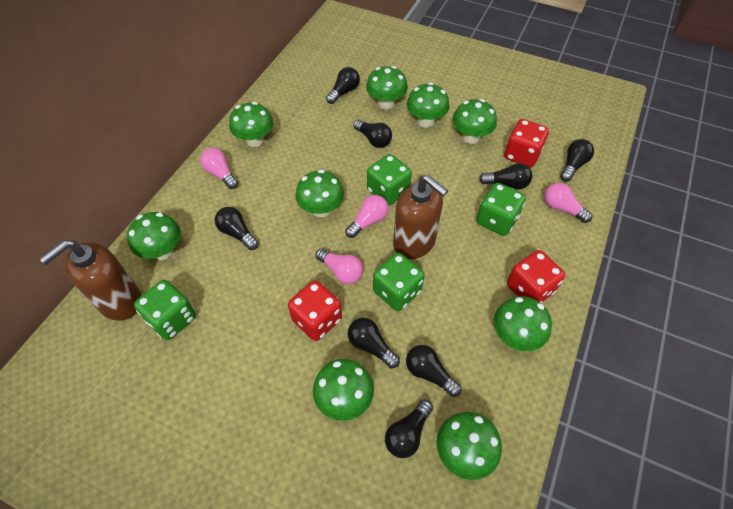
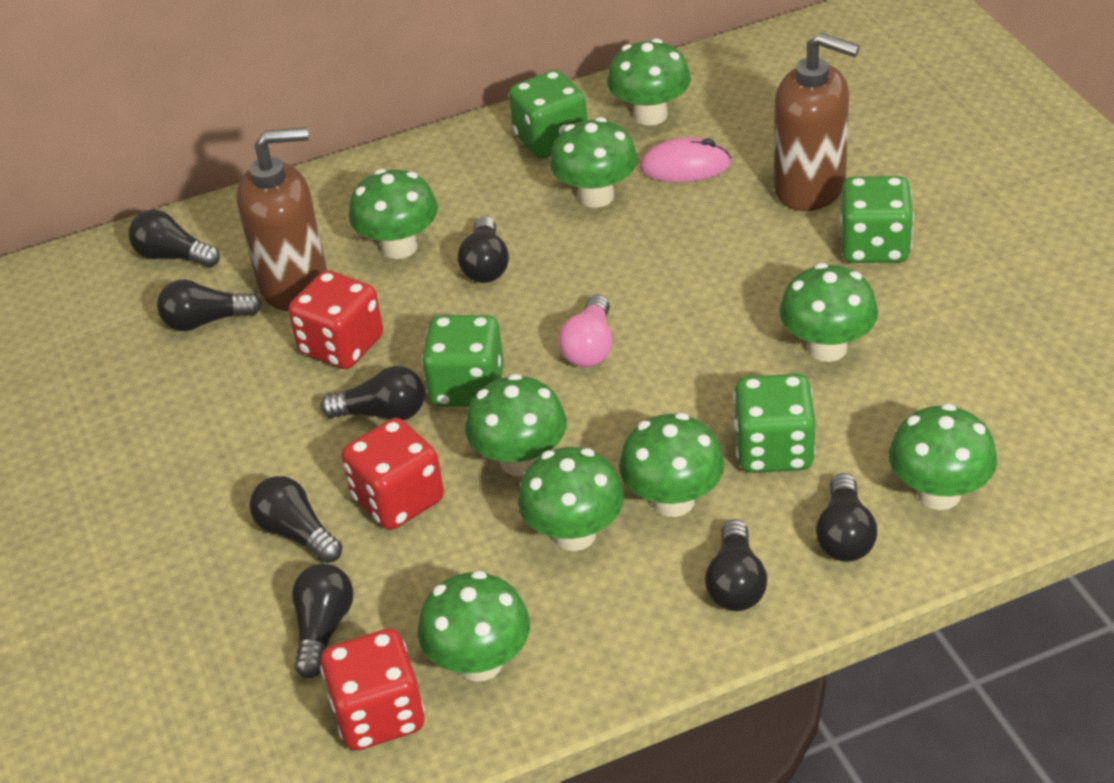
pink light bulb: 4 -> 1
pink mouse: 0 -> 1

